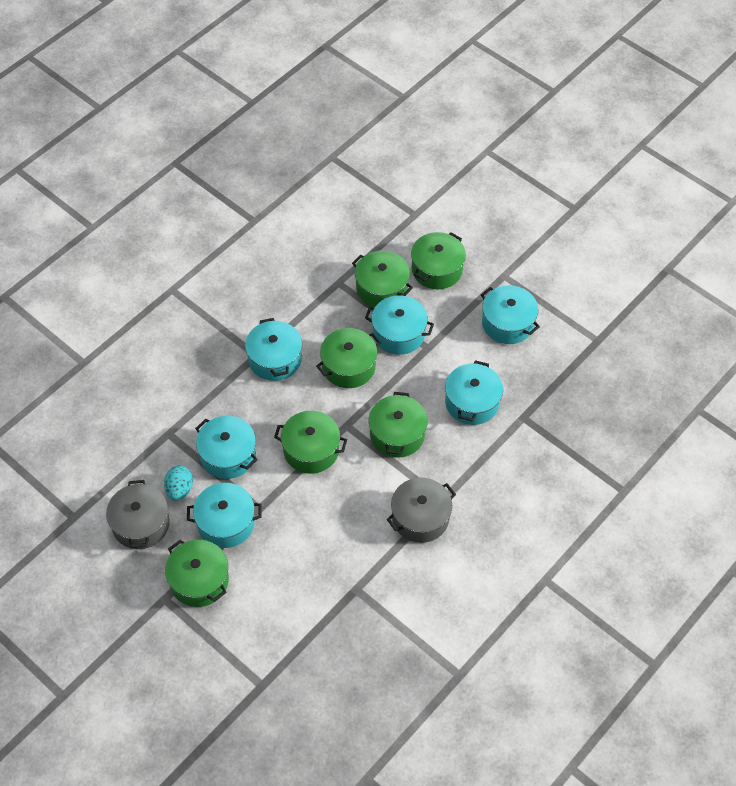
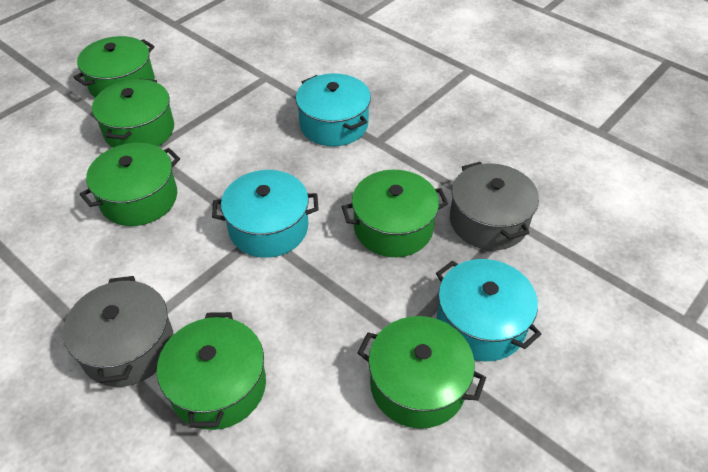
turquoise egg: 1 -> 0
turquoise pot: 6 -> 3

